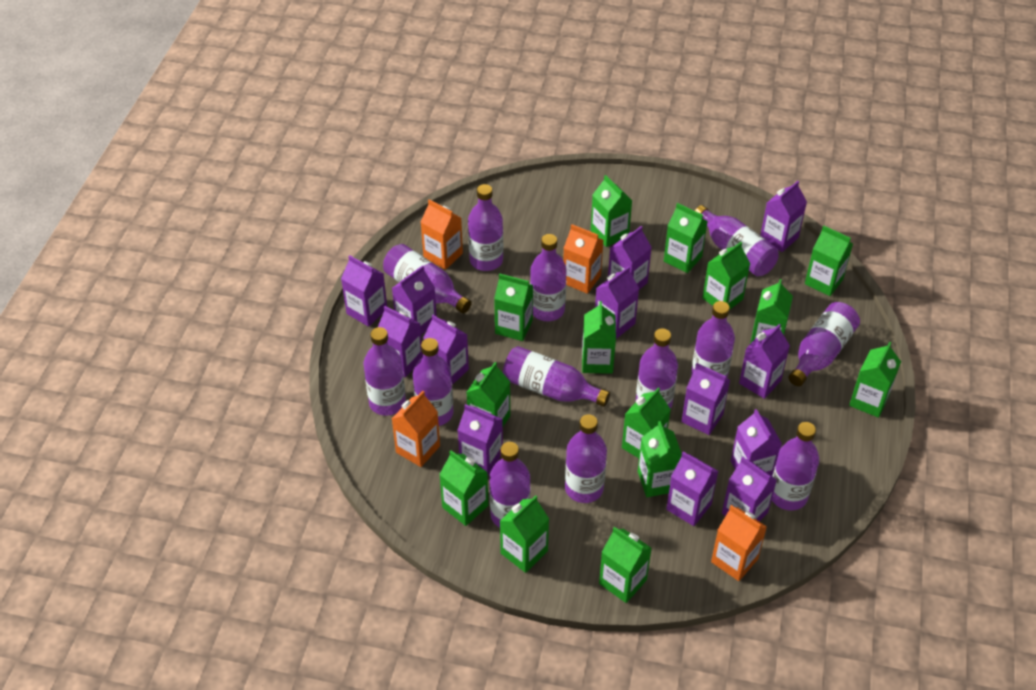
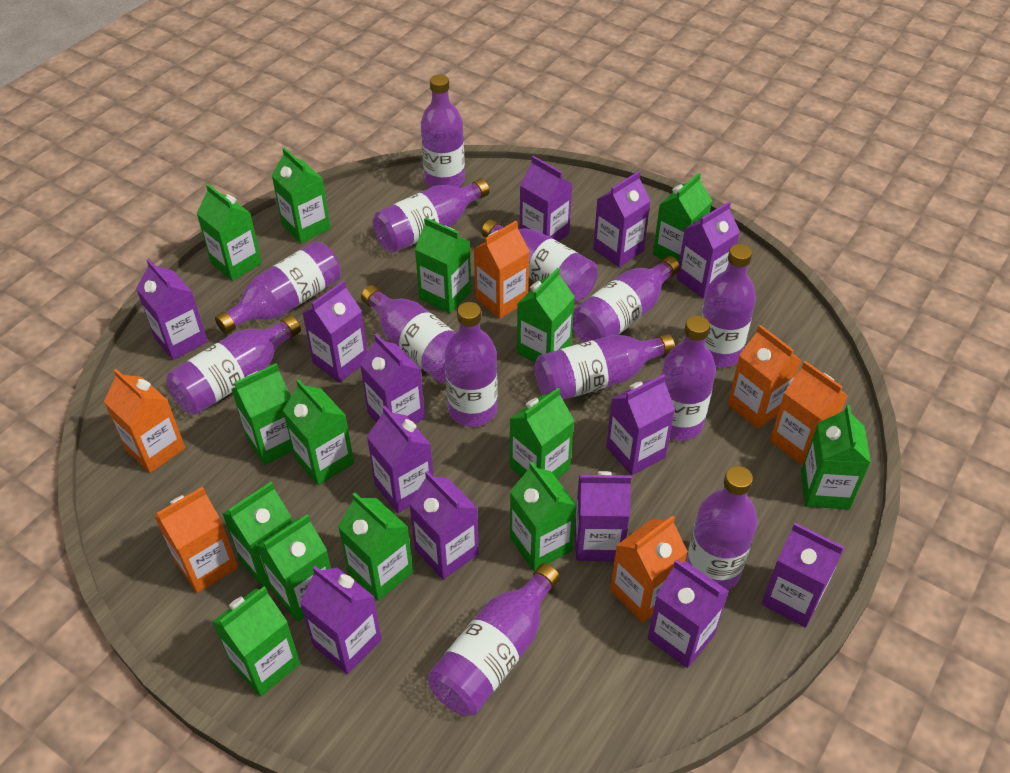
orange carton: 4 -> 6

